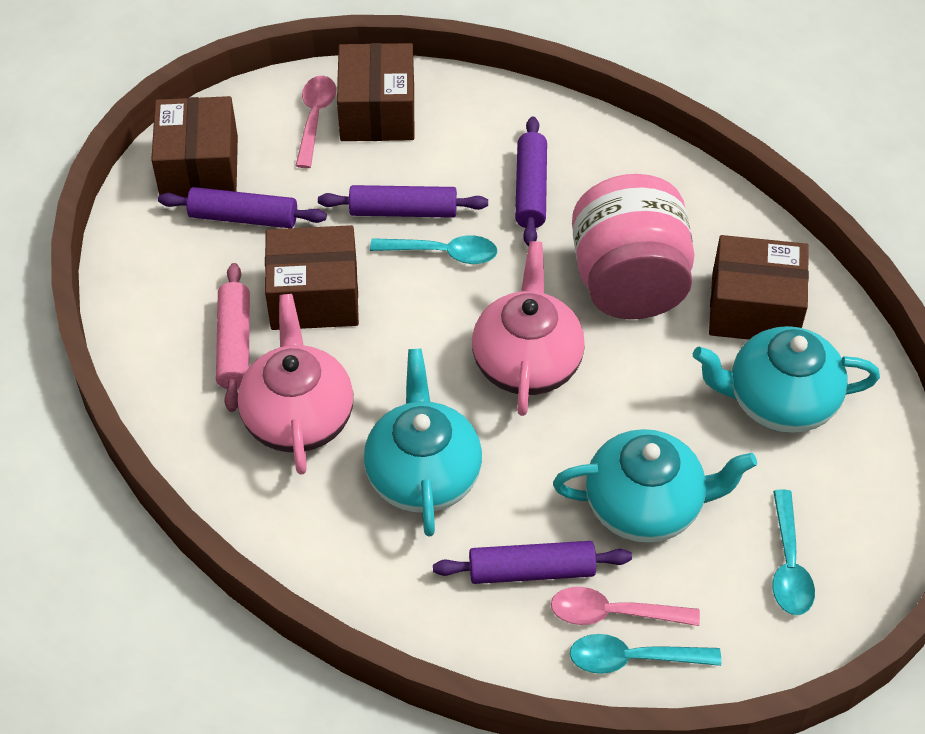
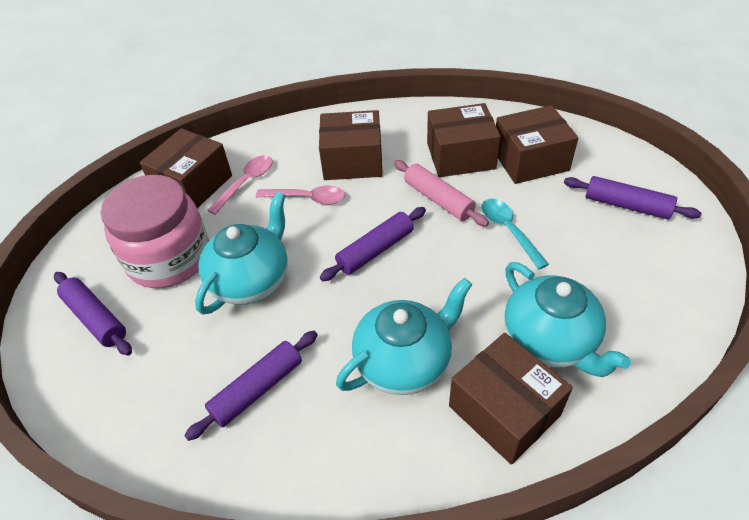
brown box: 4 -> 5
pink teapot: 2 -> 0
turquoise spoon: 3 -> 1

